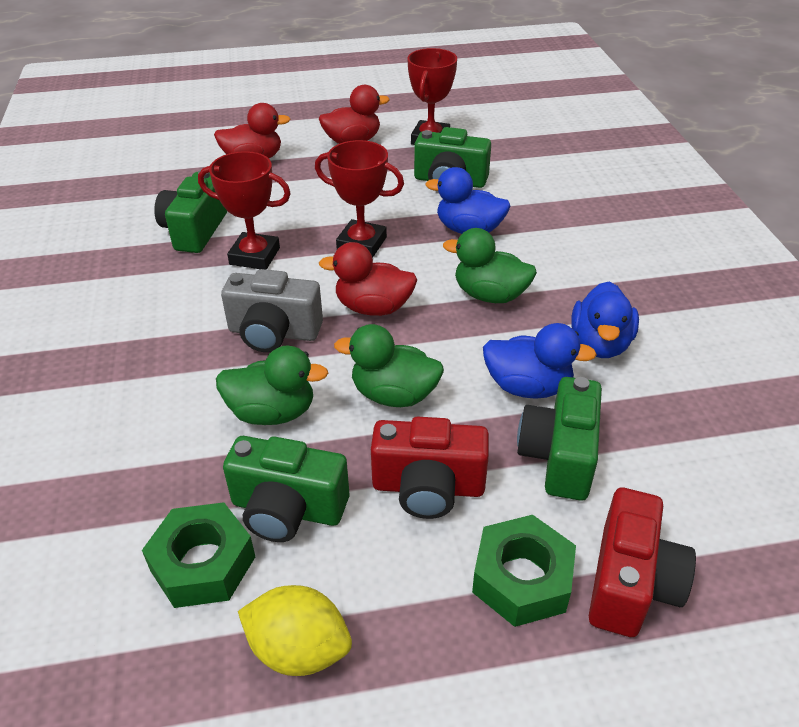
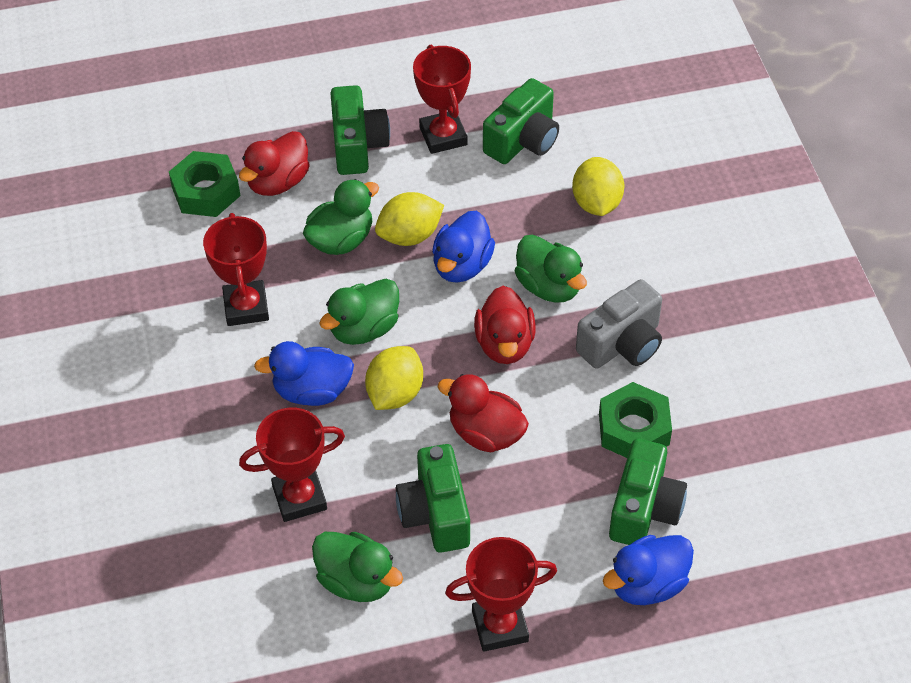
green duck: 3 -> 4
red camera: 2 -> 0
red trophy: 3 -> 4
yellow lemon: 1 -> 3

